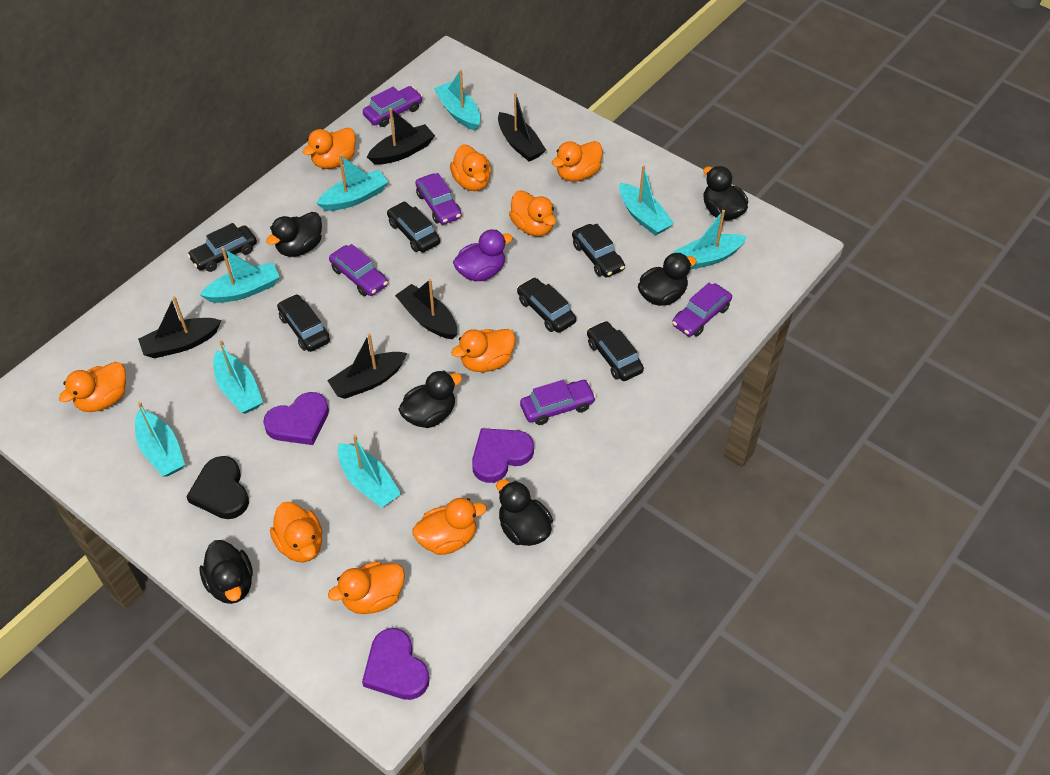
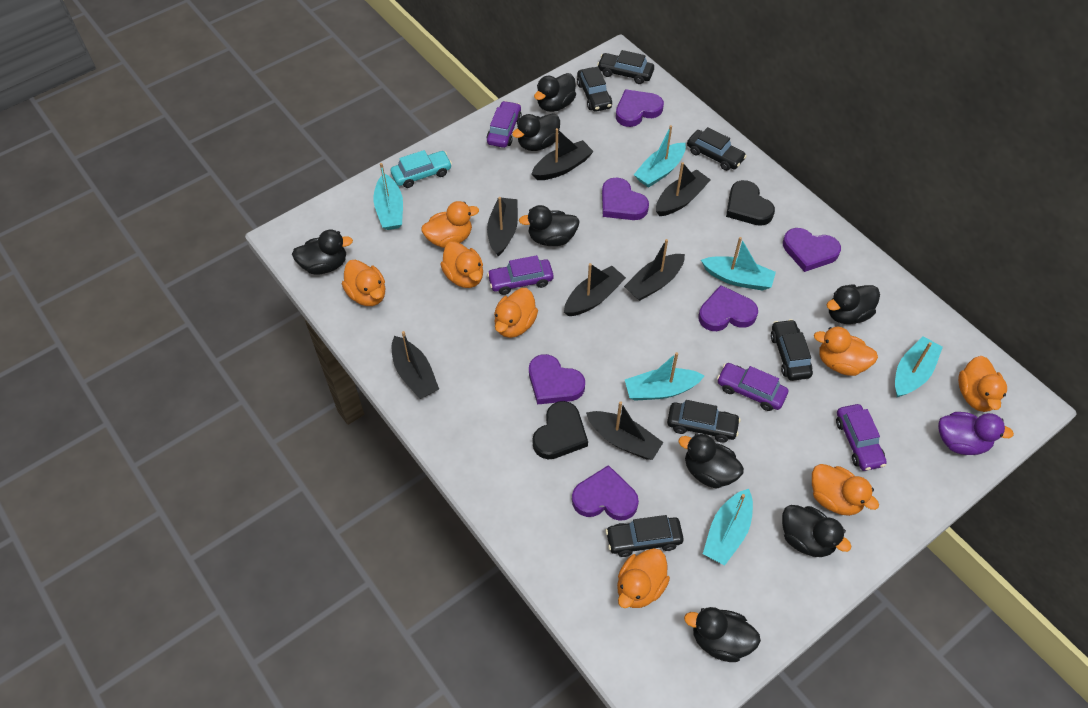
black boat: 5 -> 7
black duck: 6 -> 8
black heart: 1 -> 2
orange duck: 9 -> 8
purple car: 5 -> 4
purple heart: 3 -> 6
turquoise boat: 8 -> 6
turquoise car: 0 -> 1

